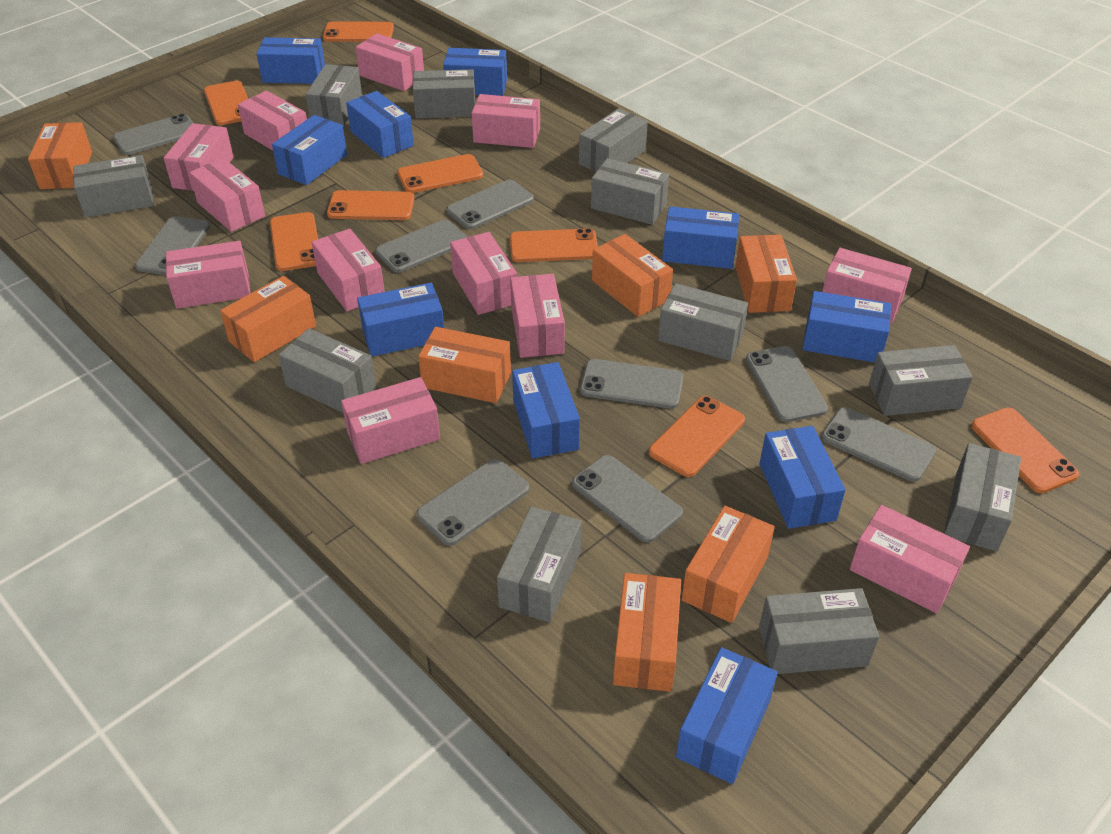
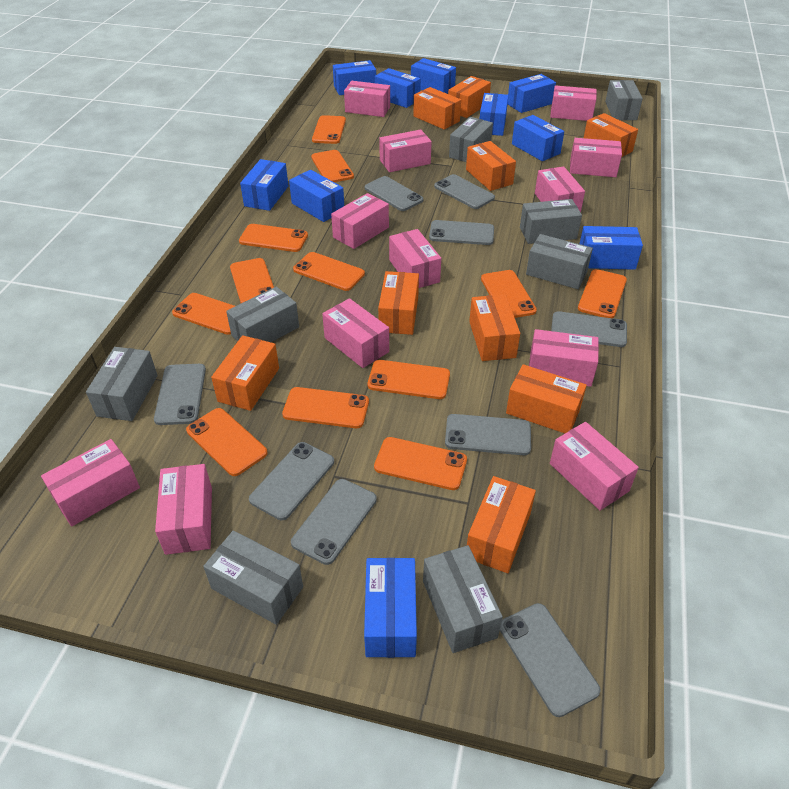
grey box: 11 -> 8
orange box: 7 -> 9
orange phone: 8 -> 12

